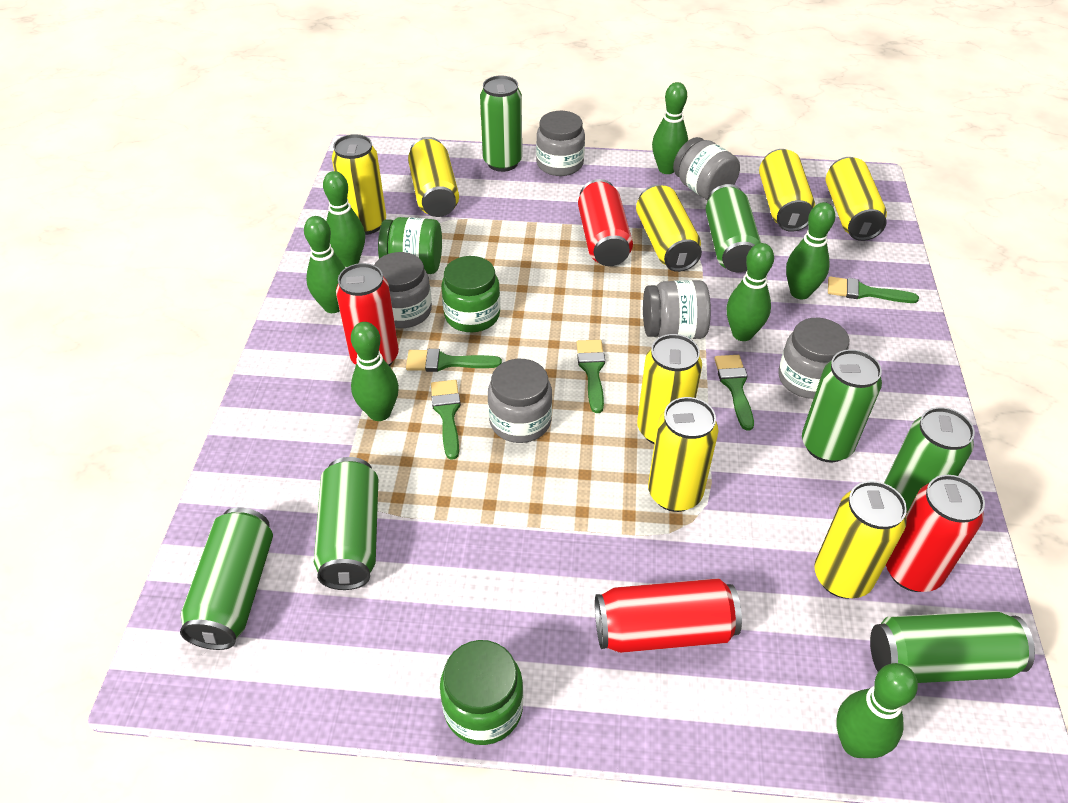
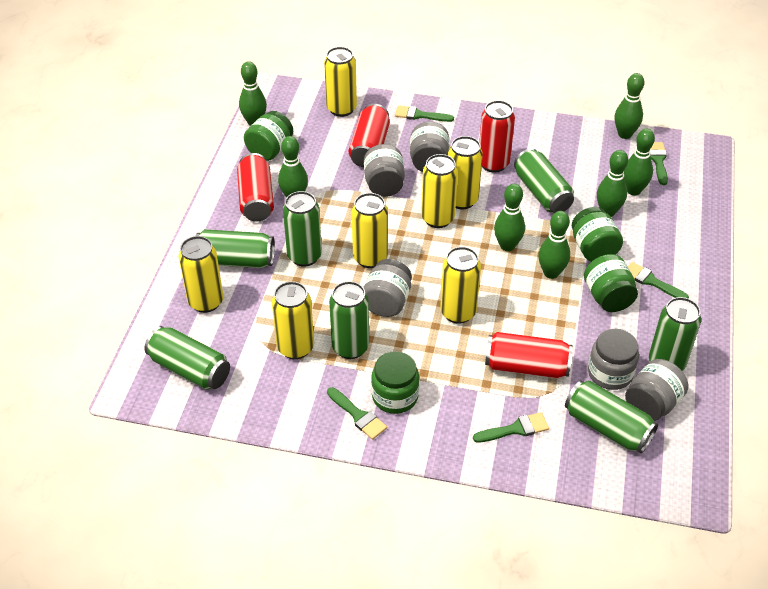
green jar: 3 -> 4
grey jar: 6 -> 5
yellow can: 8 -> 7

